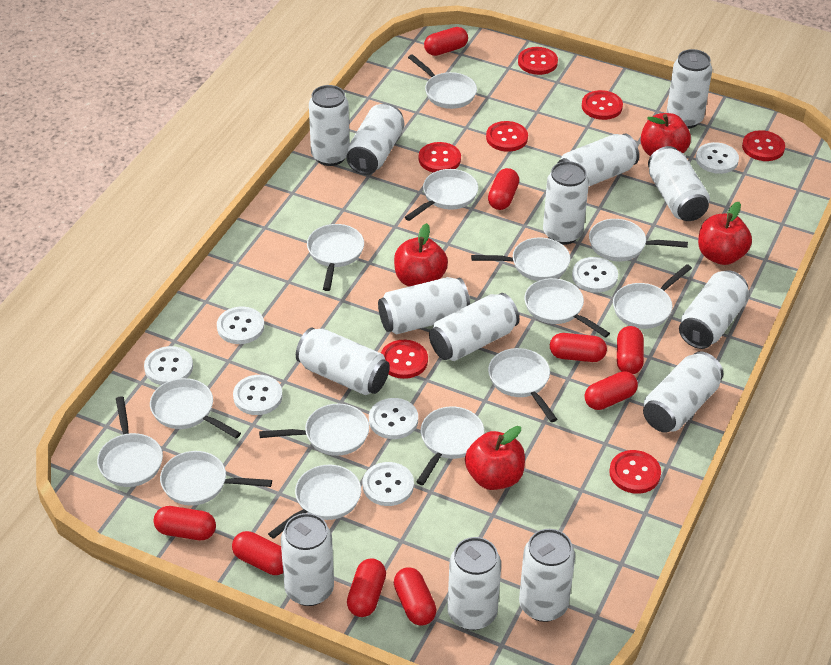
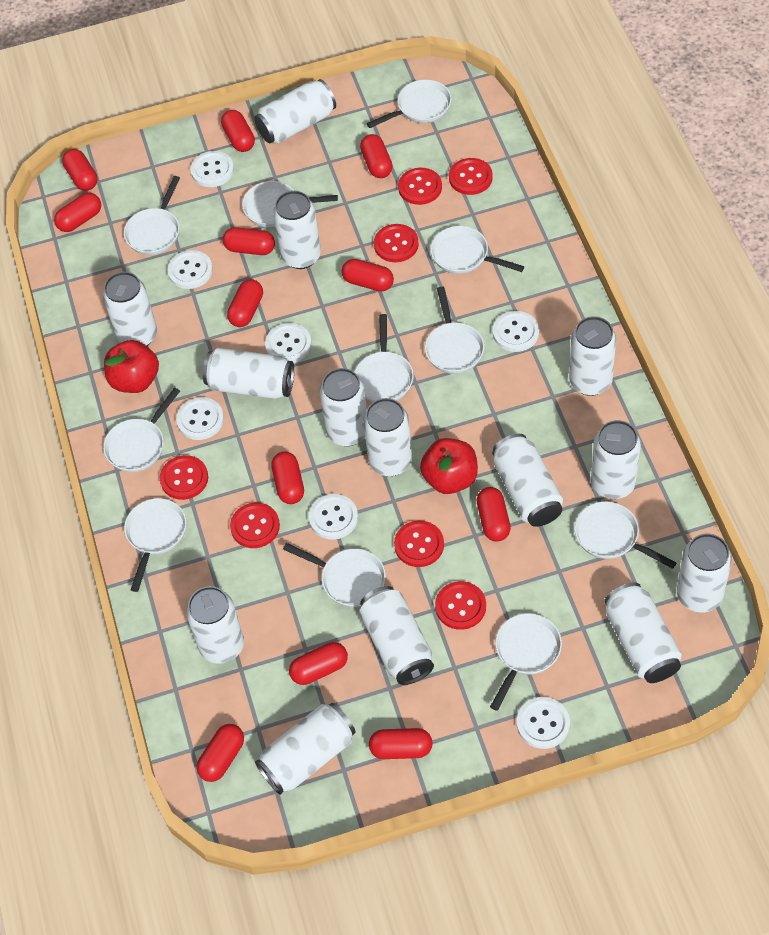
red apple: 4 -> 2
red capsule: 9 -> 12
white pan: 14 -> 11

